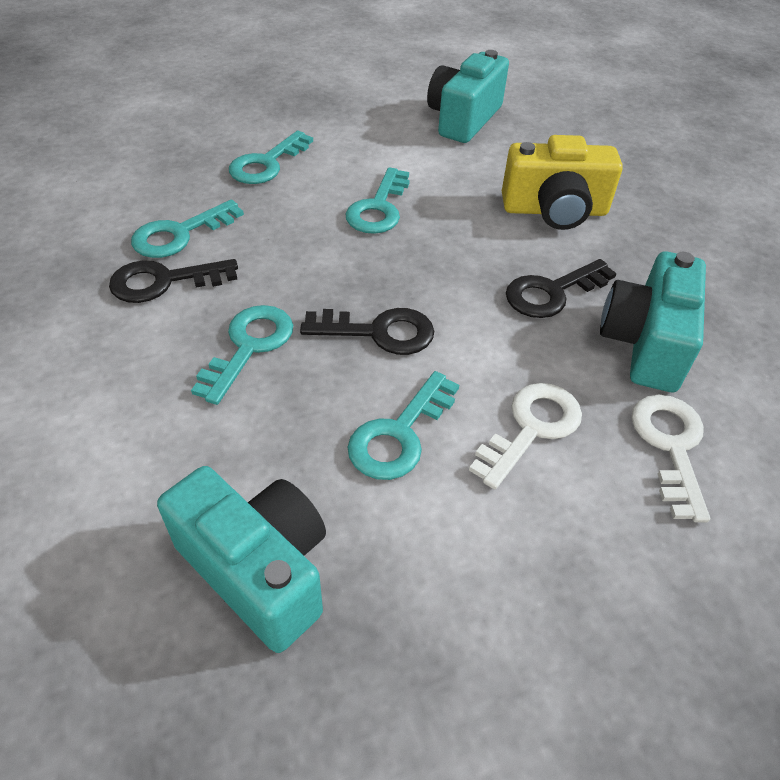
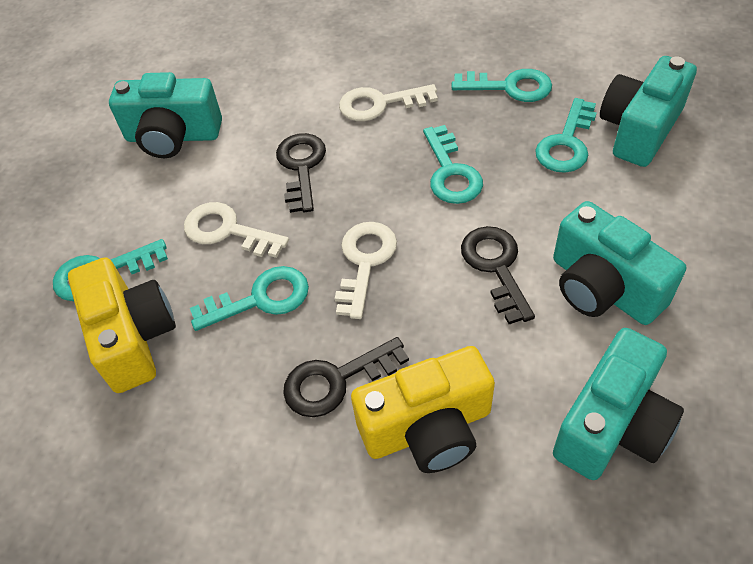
turquoise camera: 3 -> 4
white key: 2 -> 3
yellow camera: 1 -> 2

